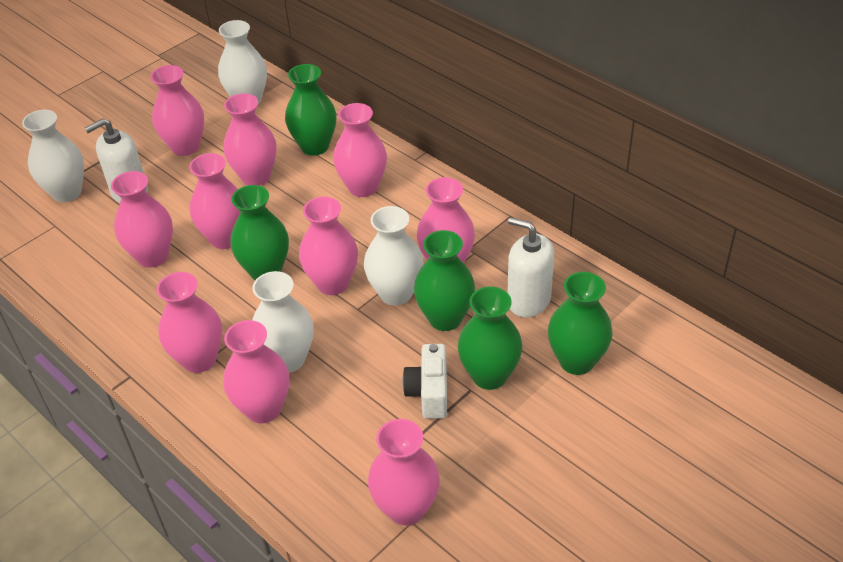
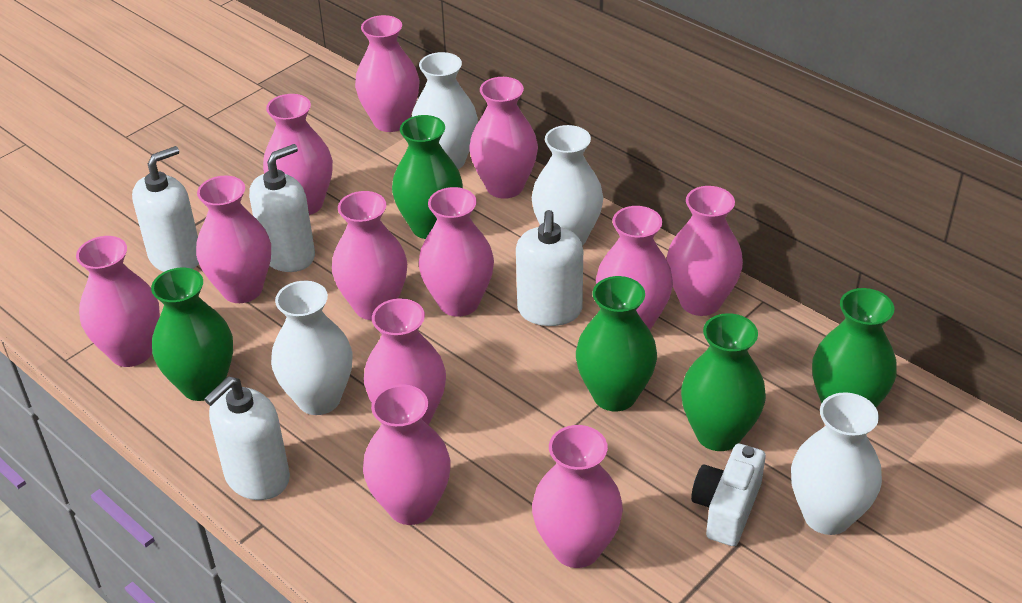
pink vase: 10 -> 12
white soap dispenser: 2 -> 4

